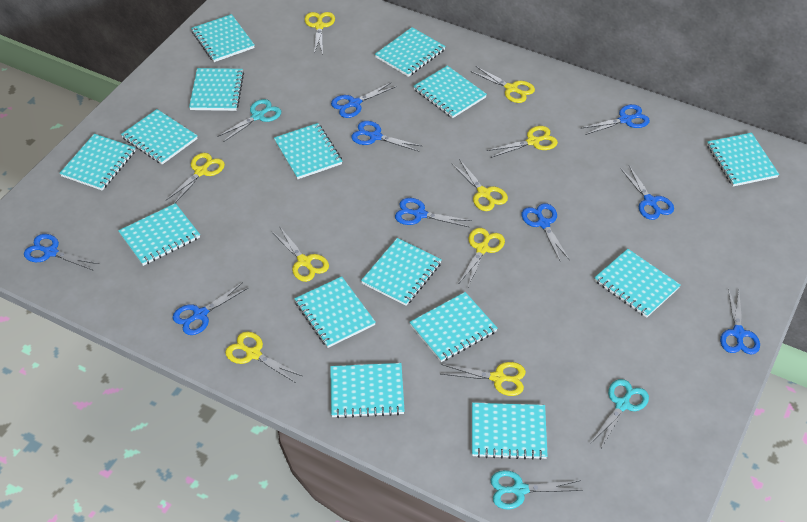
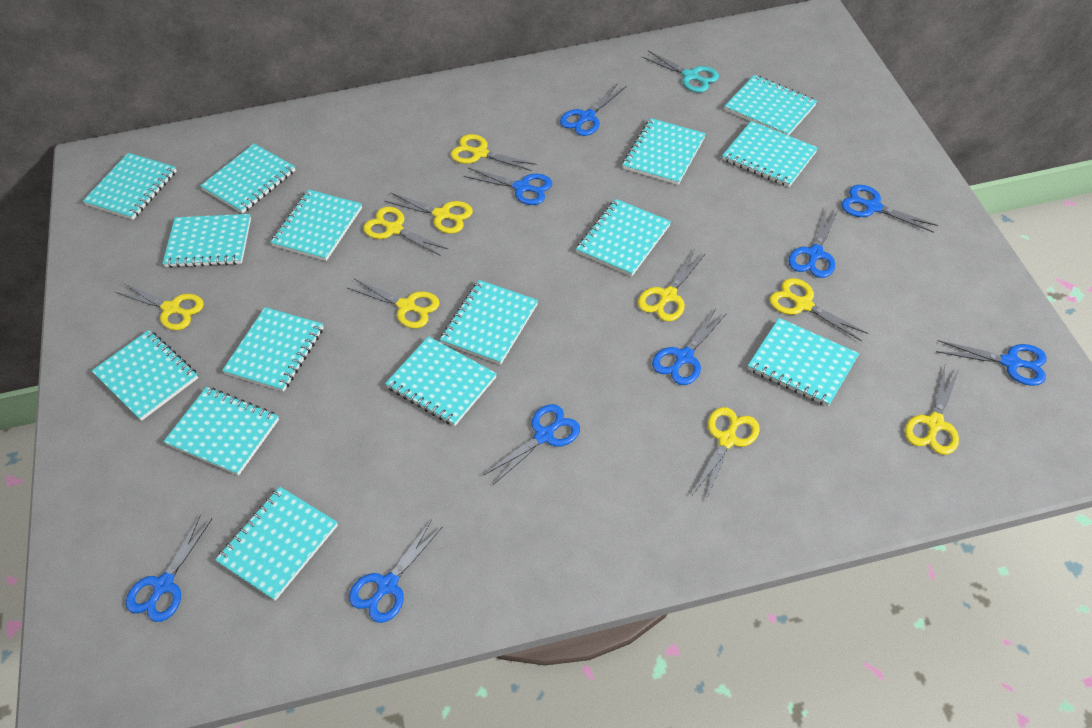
turquoise scissors: 3 -> 1

